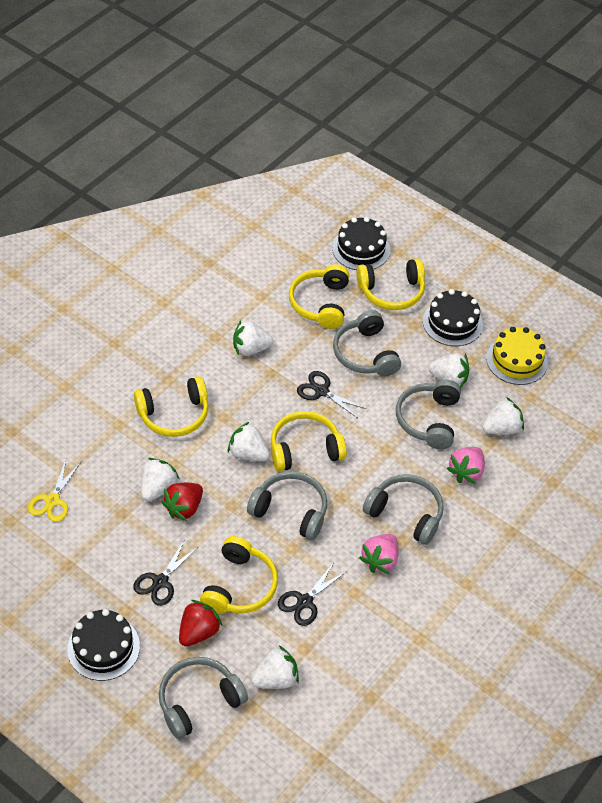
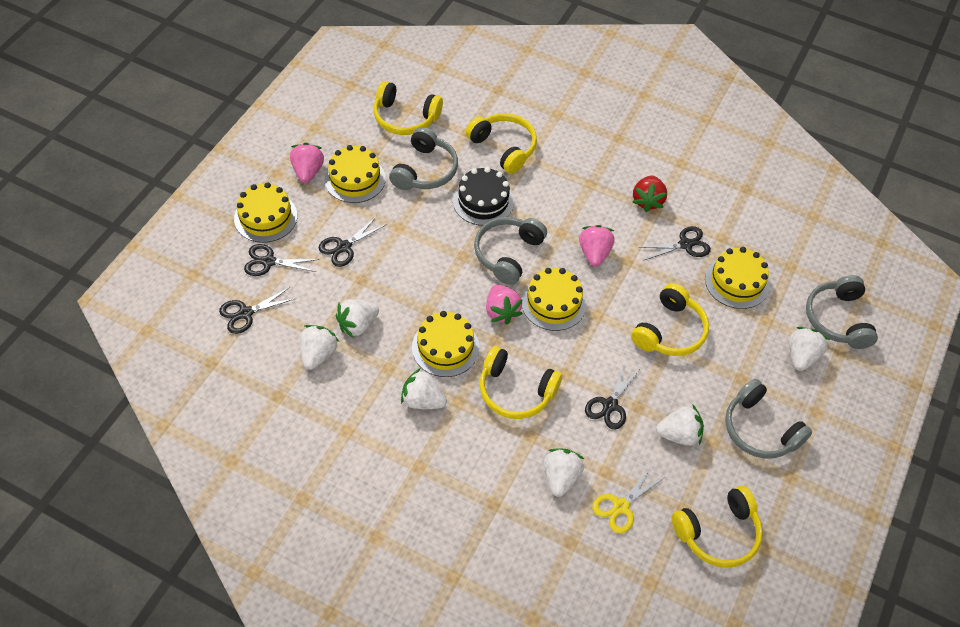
black cake: 3 -> 1
black scissors: 3 -> 5
grey headphones: 5 -> 4
pink strawberry: 2 -> 3
red strawberry: 2 -> 1
yellow cake: 1 -> 5

